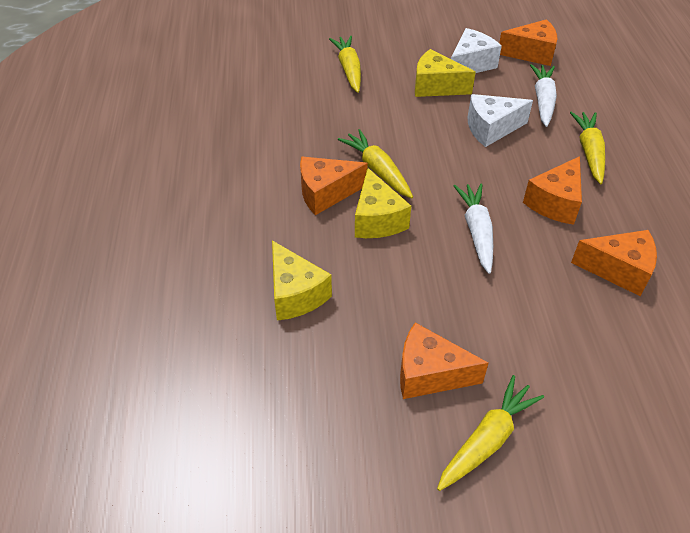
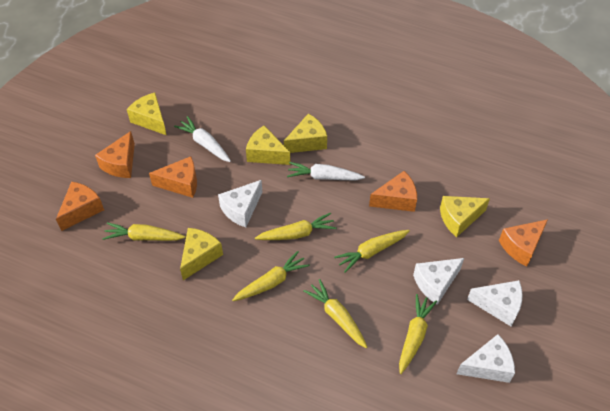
white cheese: 2 -> 4
yellow carrot: 4 -> 6
yellow cheese: 3 -> 5

